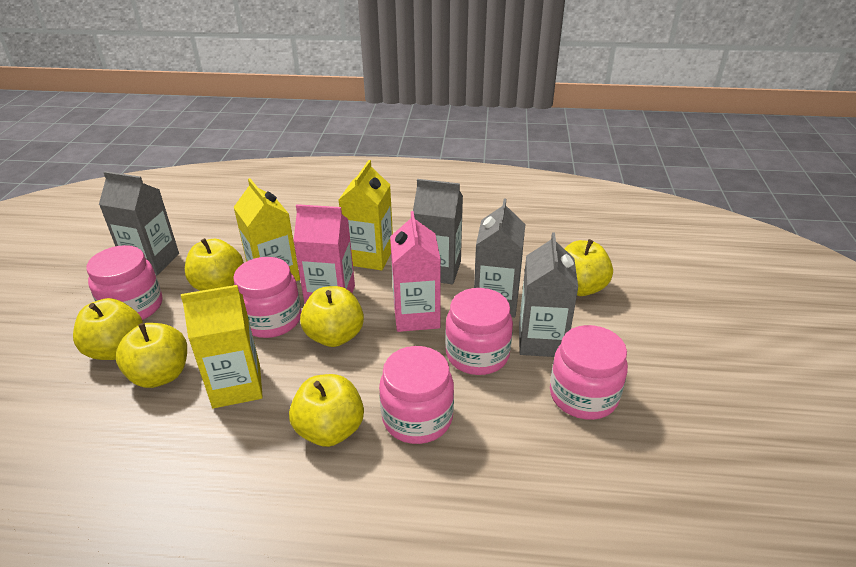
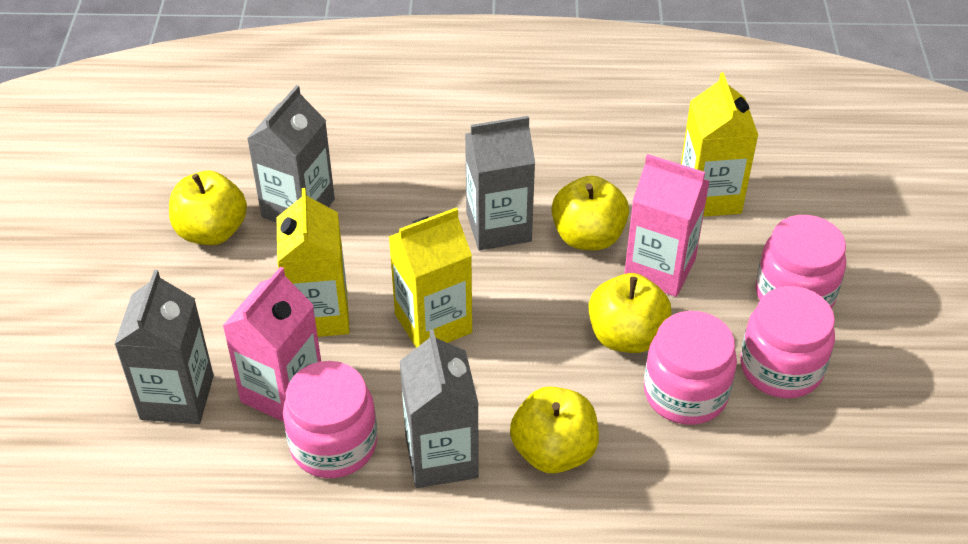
pink jar: 5 -> 4
yellow apple: 6 -> 4

